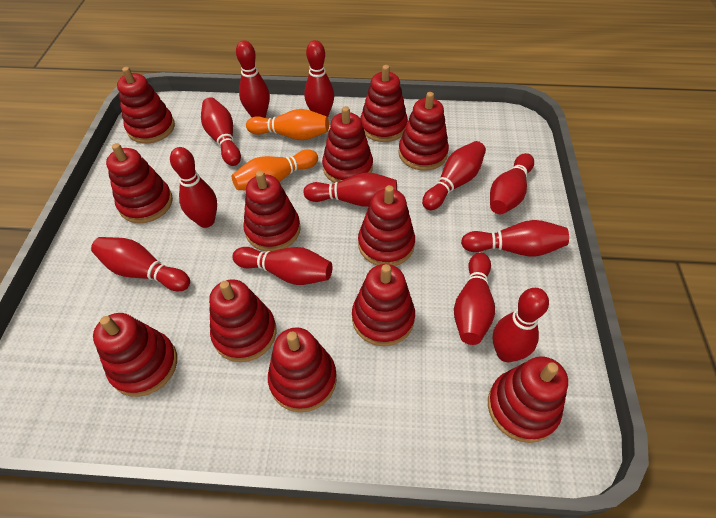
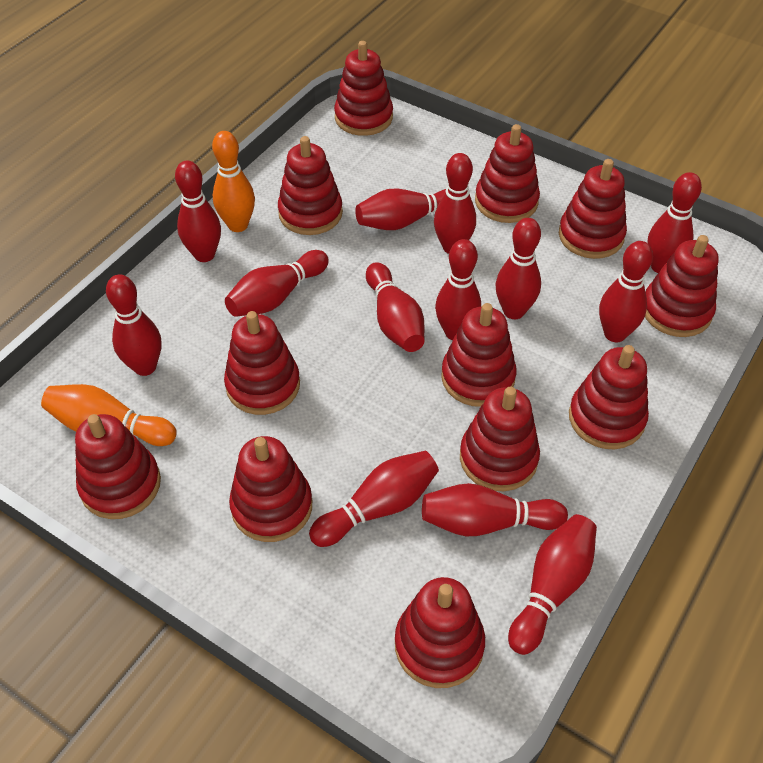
red bowling pin: 12 -> 13

